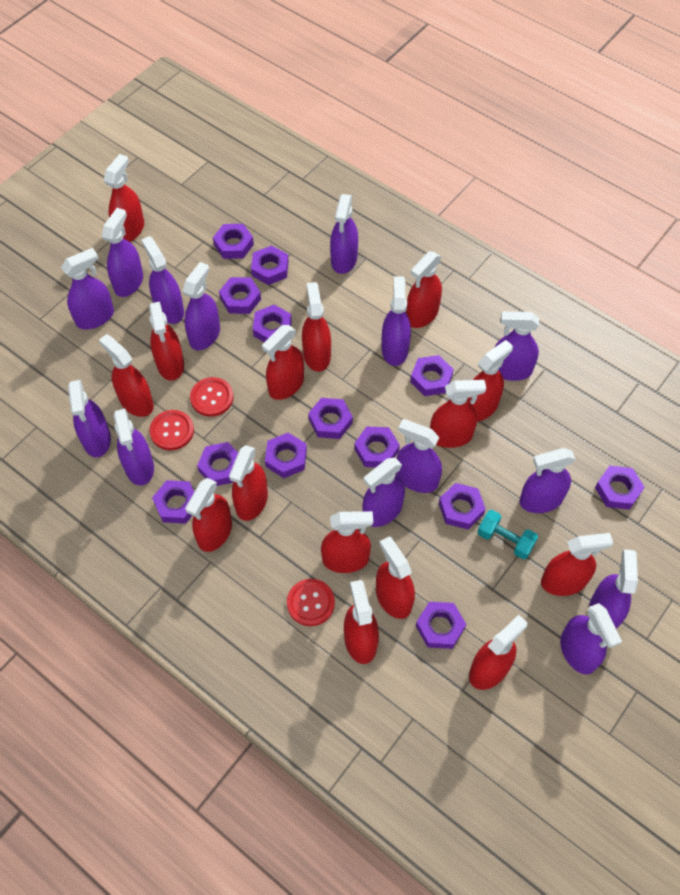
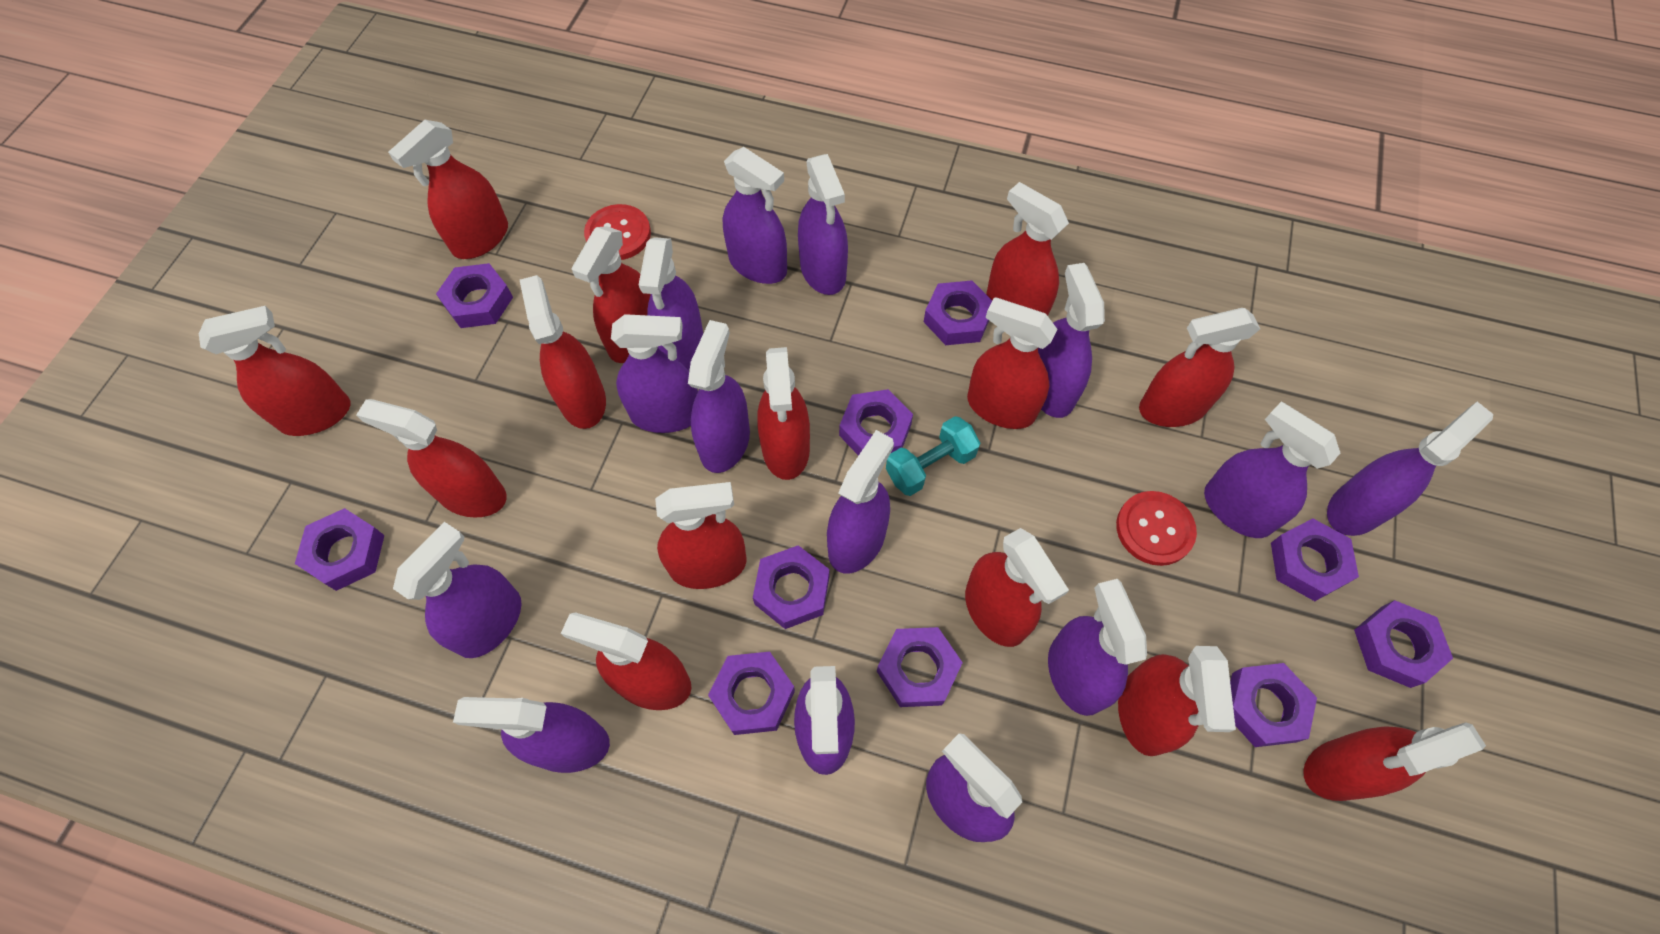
purple nut: 13 -> 10
red button: 3 -> 2
red spray bottle: 15 -> 14

